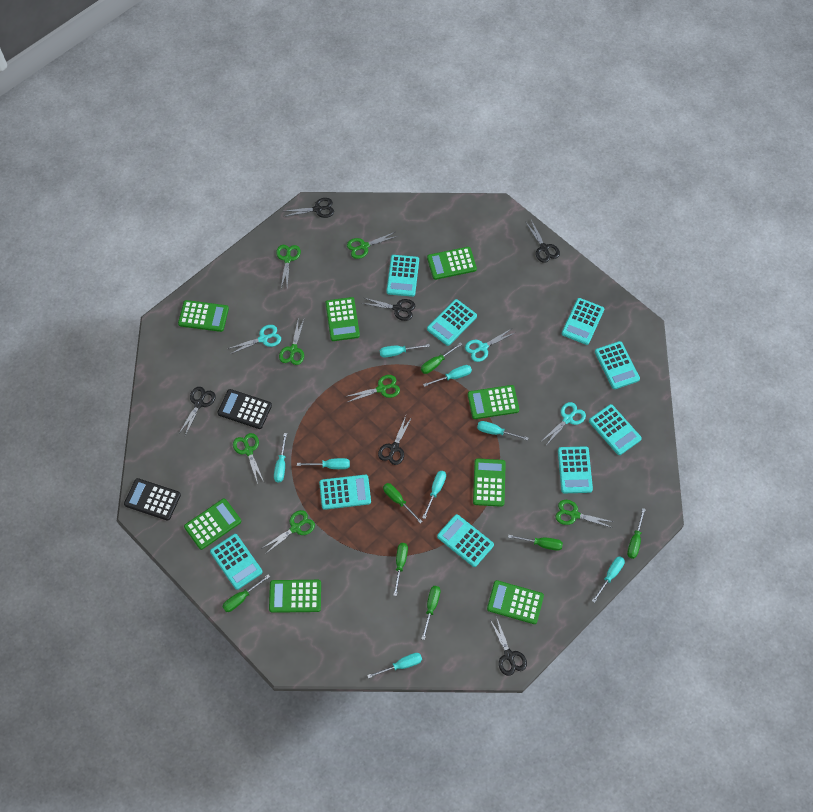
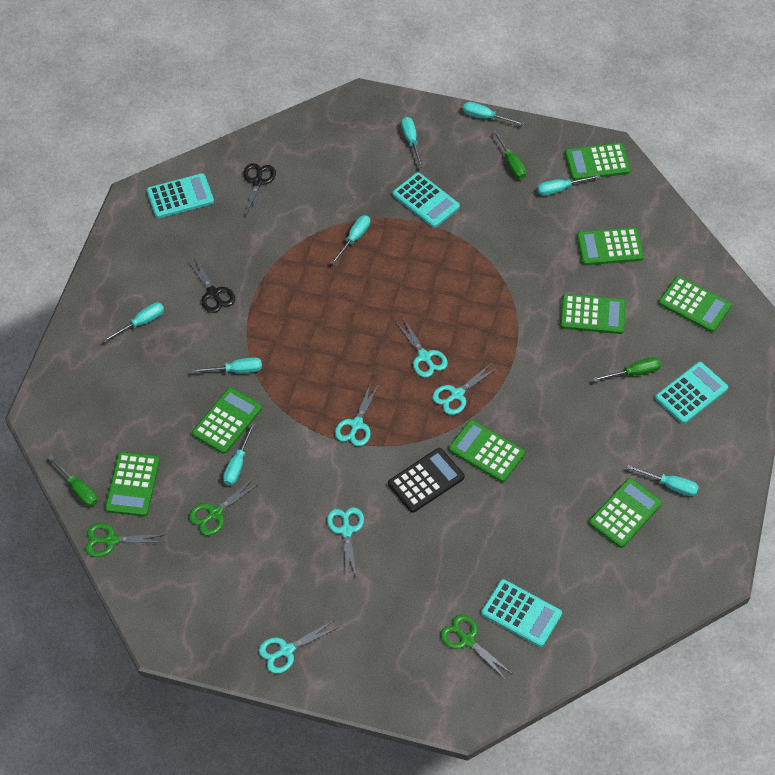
black calculator: 2 -> 1
black scissors: 6 -> 2
green scissors: 7 -> 3
green screwdriver: 7 -> 3
turquoise calculator: 9 -> 4
turquoise scissors: 3 -> 5

